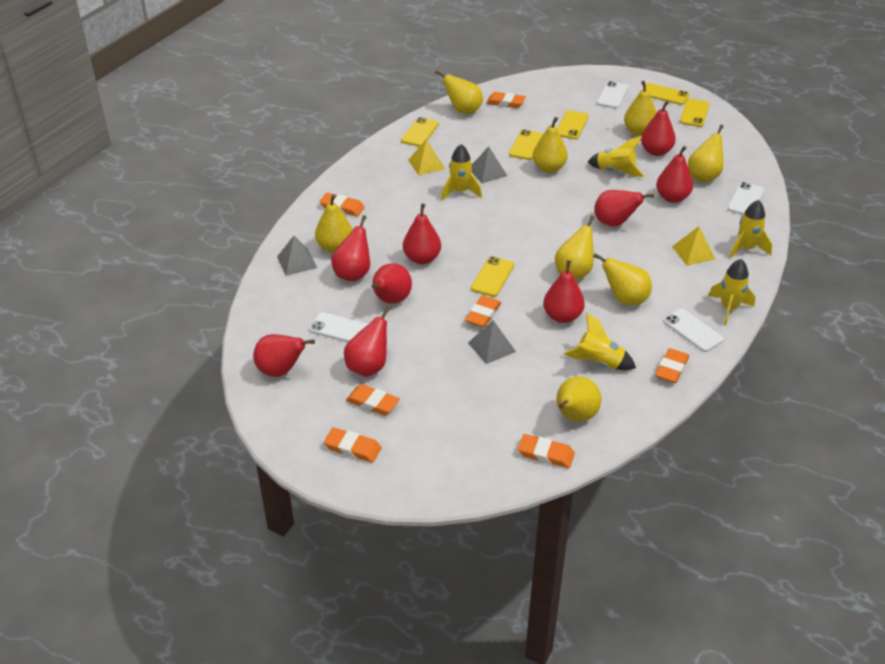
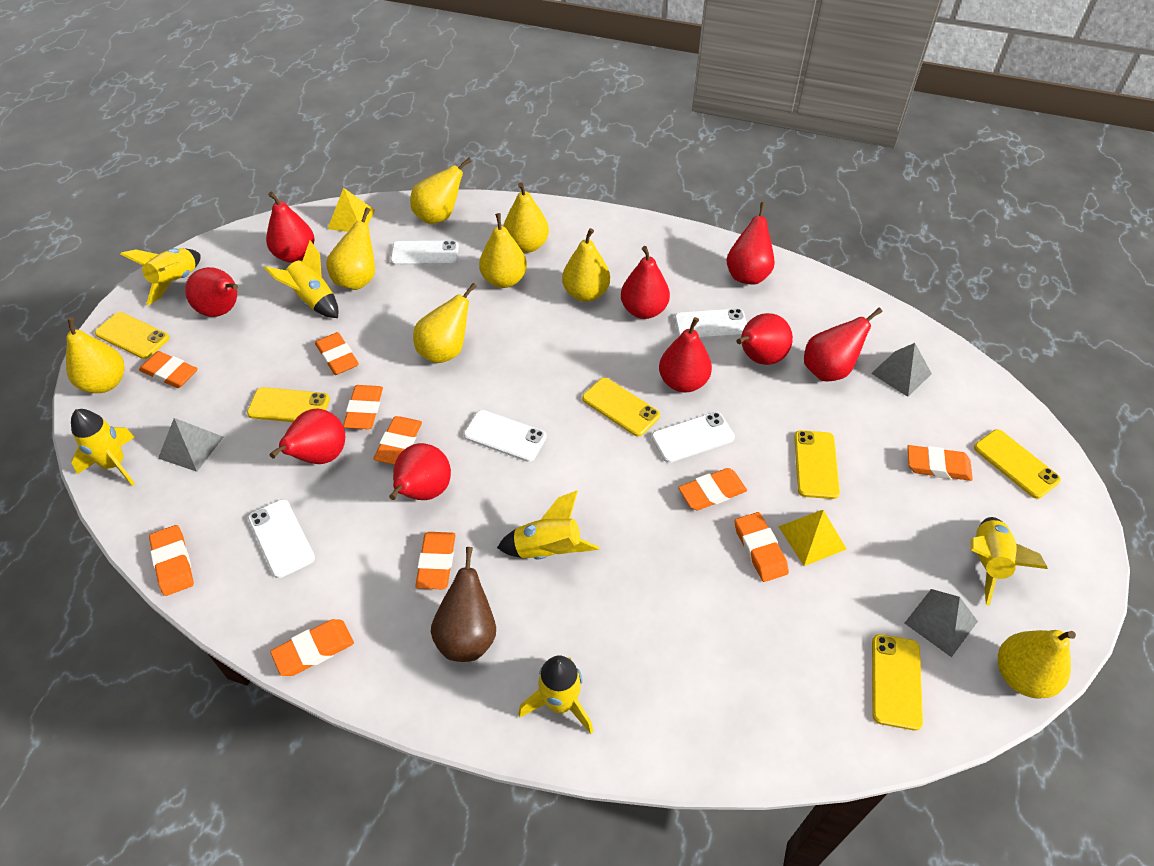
brown pear: 0 -> 1
orange eraser: 7 -> 10
white phone: 4 -> 5
yellow rocket: 5 -> 6

